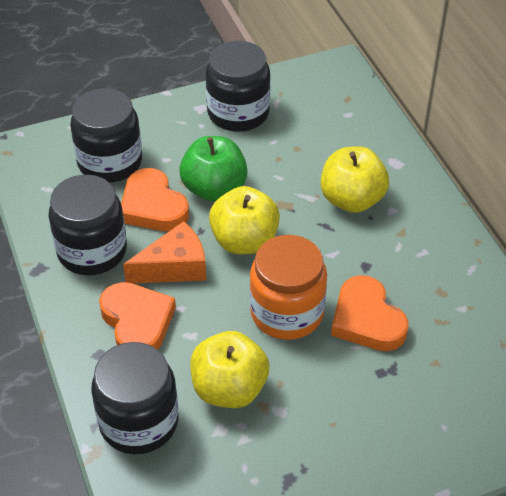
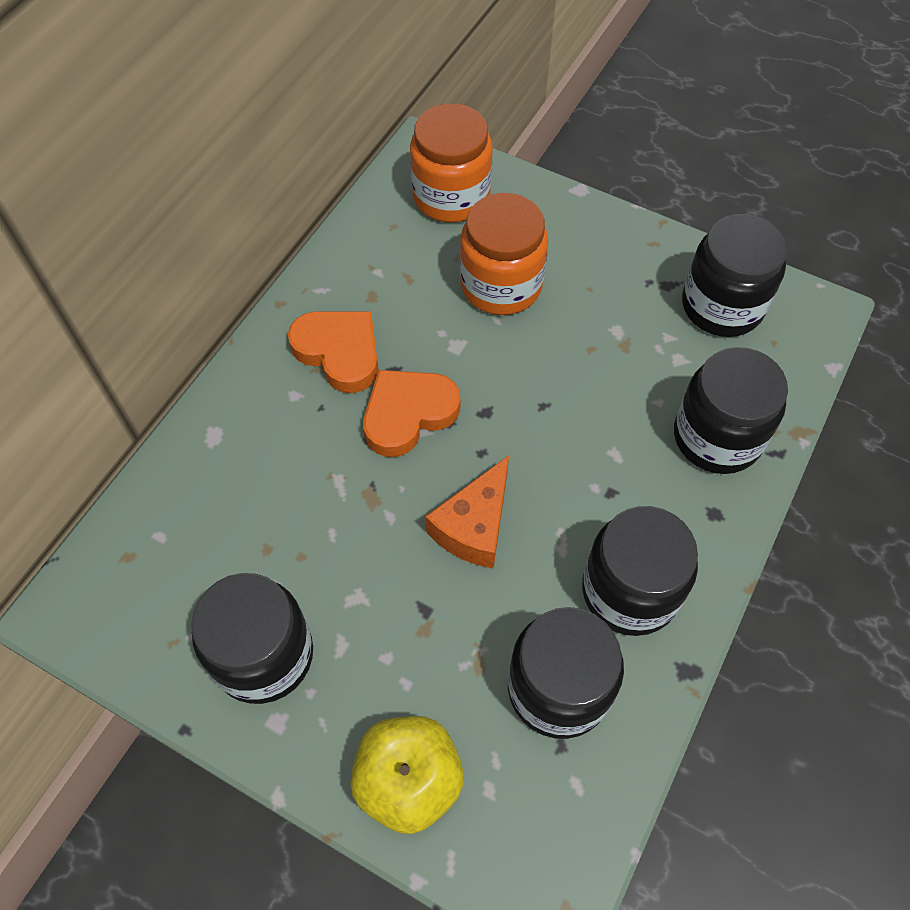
black jar: 4 -> 5
green apple: 1 -> 0
orange heart: 3 -> 2
orange jar: 1 -> 2
yellow apple: 3 -> 1

